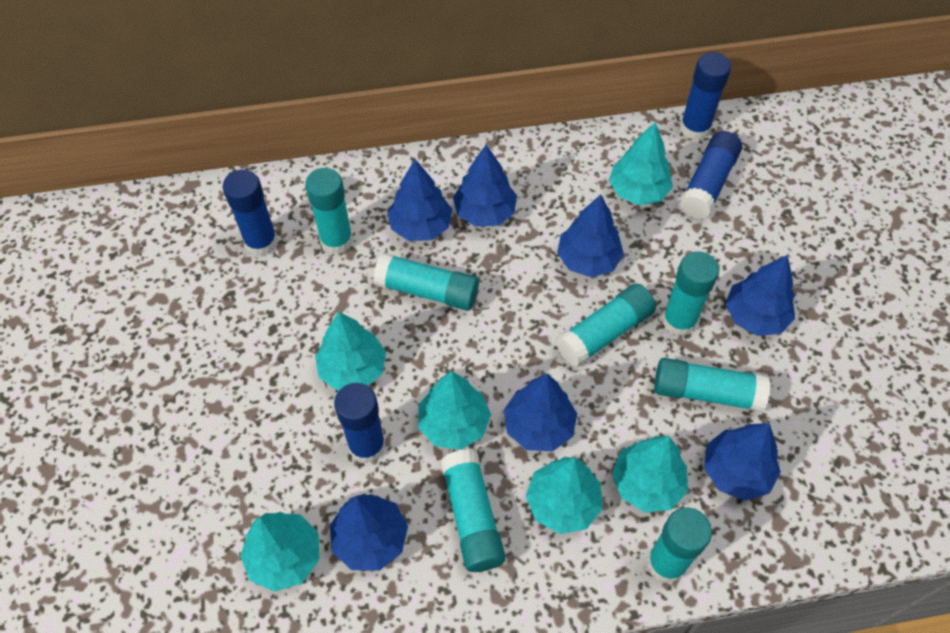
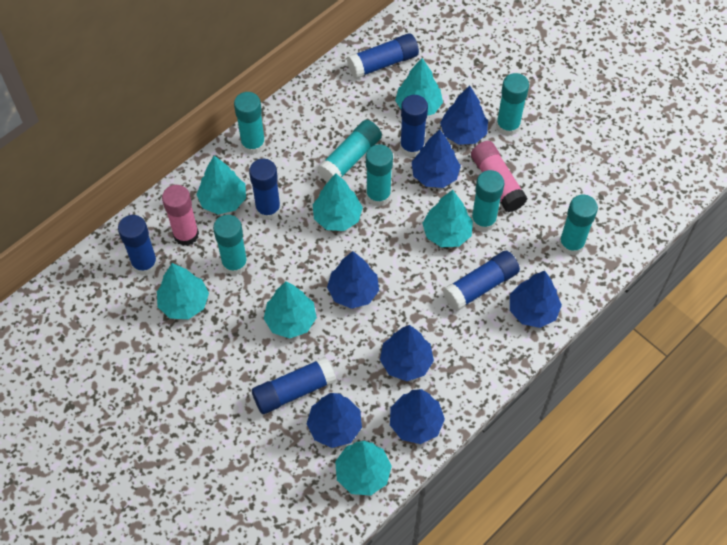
blue glue stick: 4 -> 6
pink glue stick: 0 -> 2
turquoise tree: 6 -> 7

